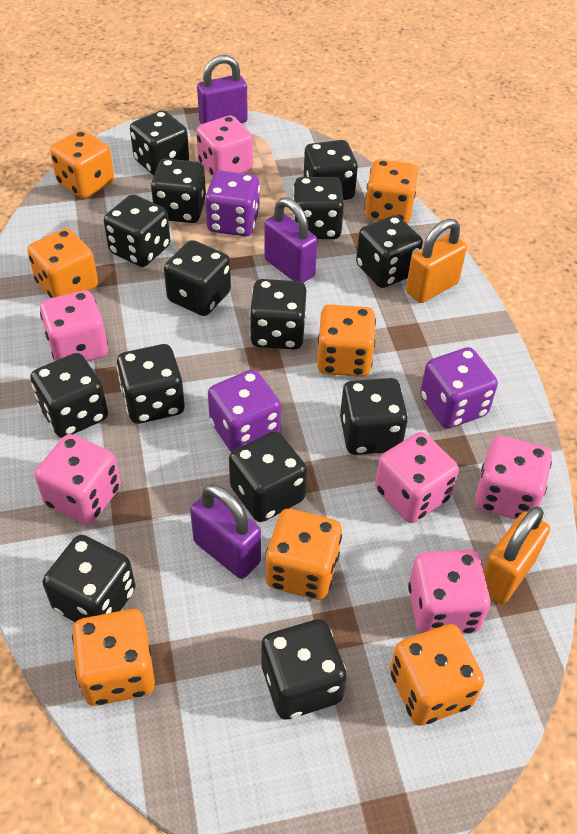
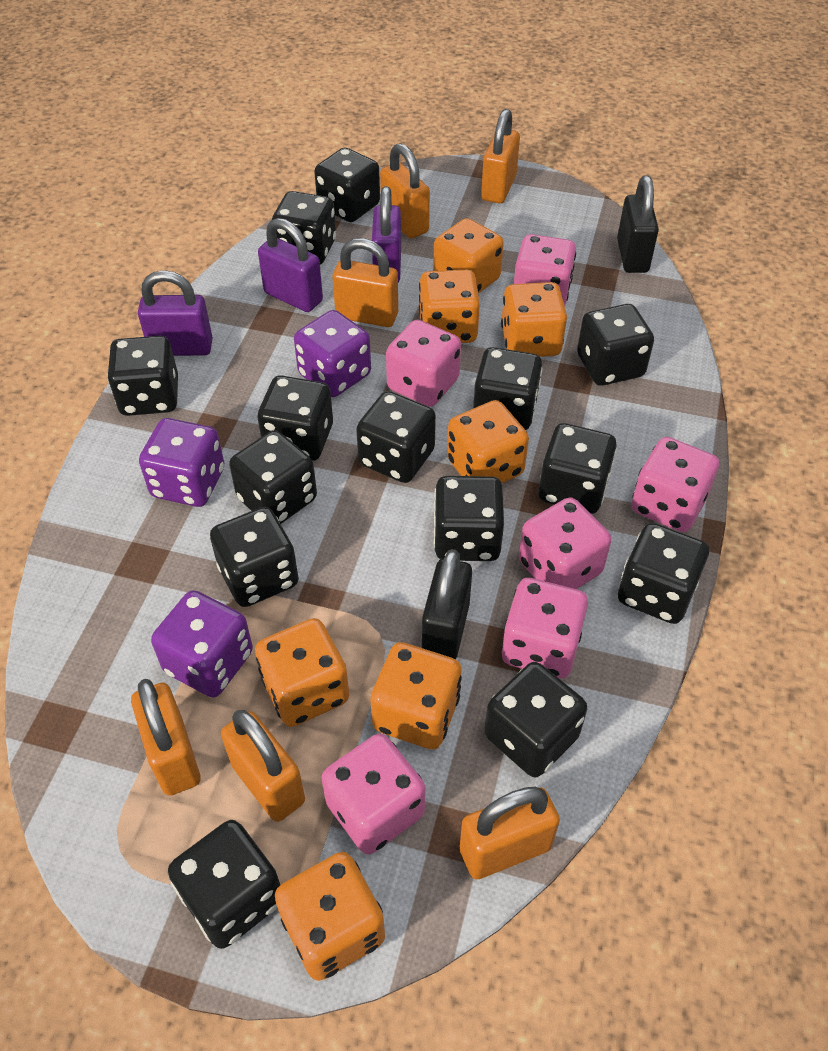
black padlock: 0 -> 2
orange padlock: 2 -> 6

